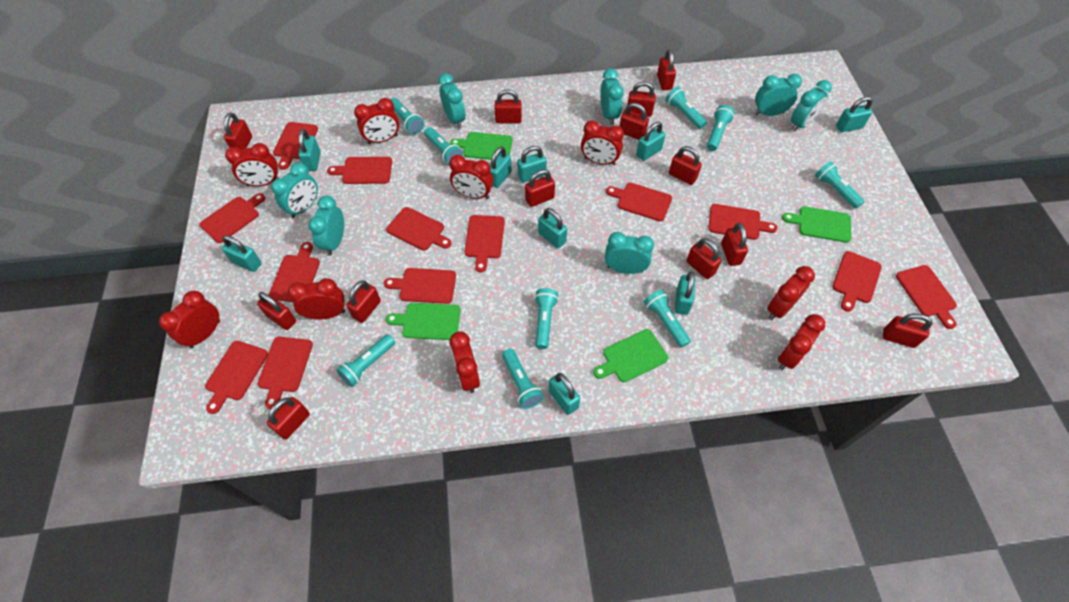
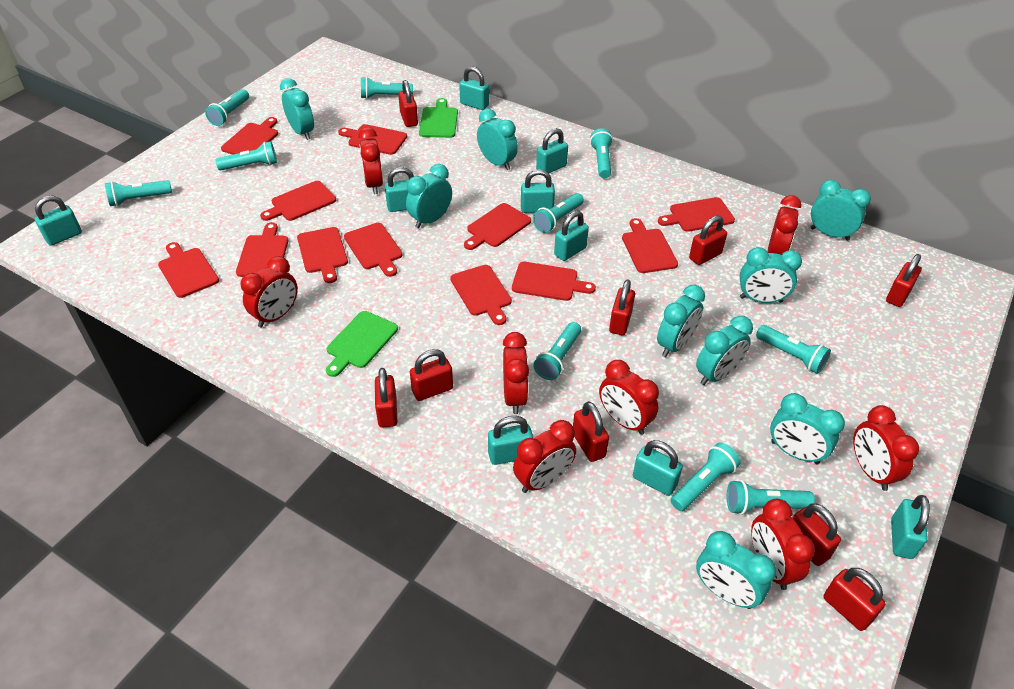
green cutting board: 4 -> 2
red clock: 9 -> 8
red cutting board: 13 -> 12
red padlock: 13 -> 9
turquoise clock: 7 -> 9
turquoise flashlight: 9 -> 10

